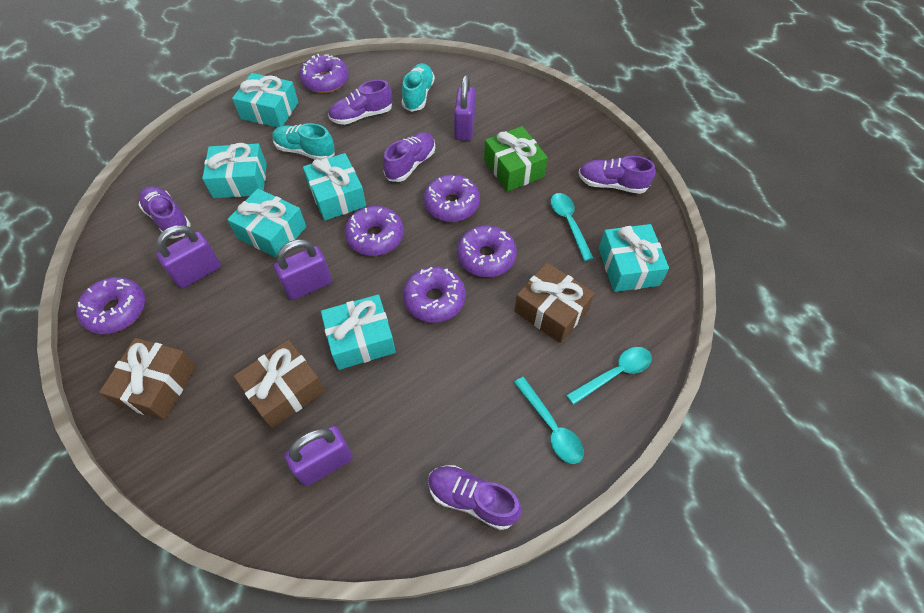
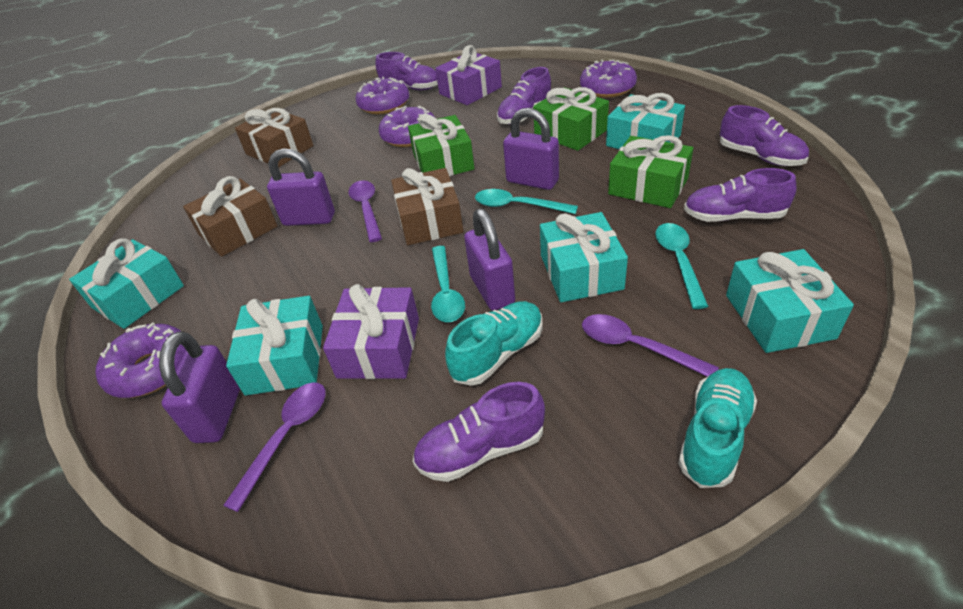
green gift: 1 -> 3
purple donut: 6 -> 4
purple gift: 0 -> 2
purple spoon: 0 -> 3
turquoise gift: 6 -> 5

